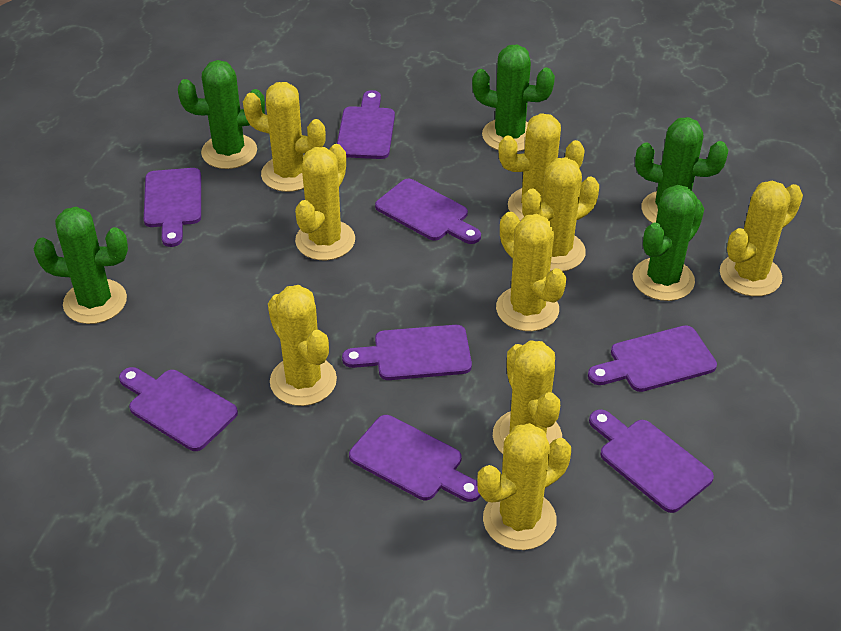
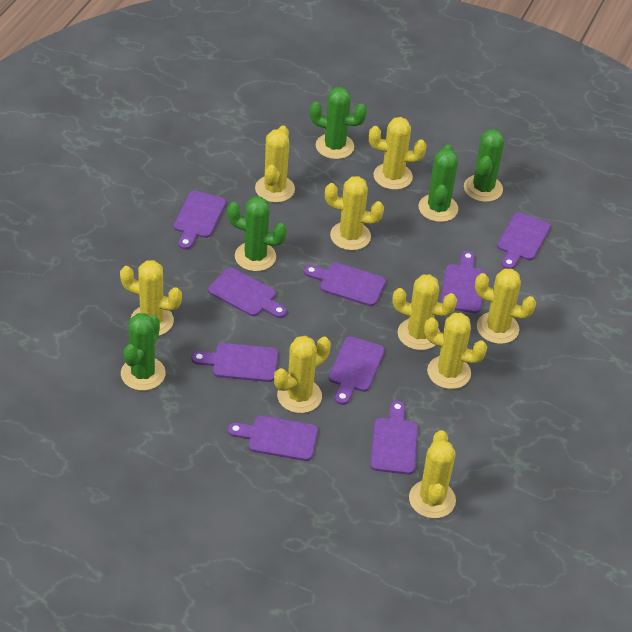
purple cutting board: 8 -> 9

